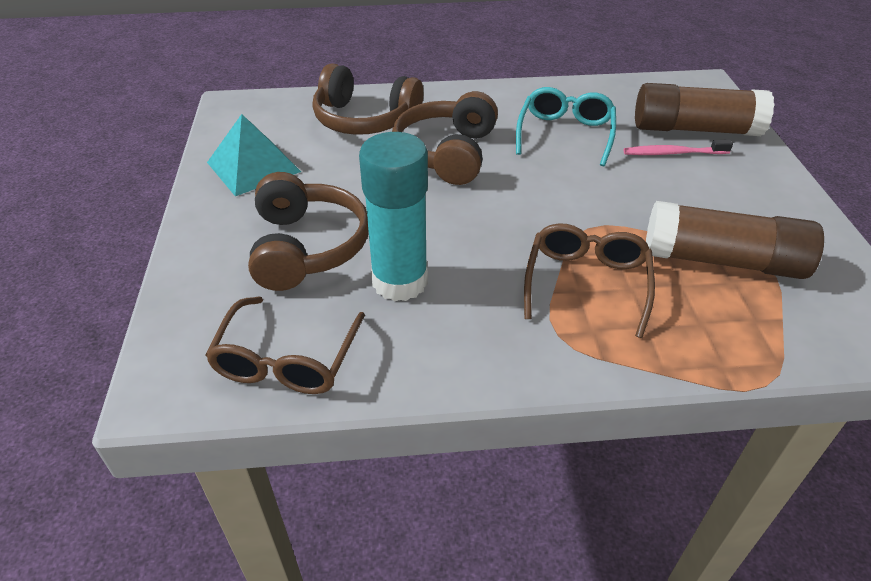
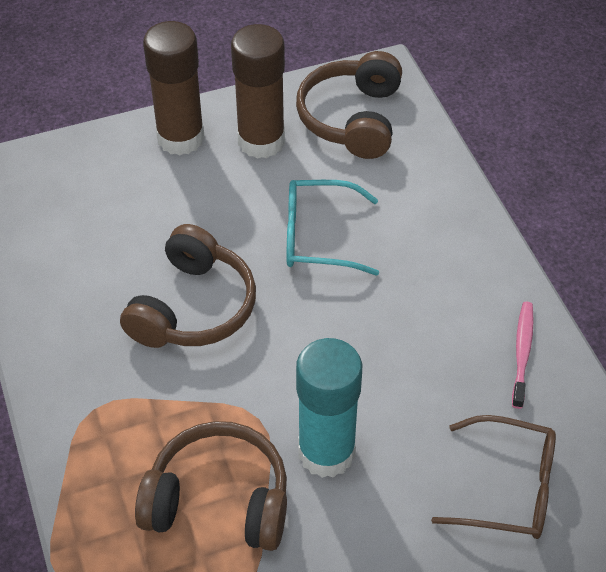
brown glasses: 2 -> 1
turquoise pyramid: 1 -> 0

